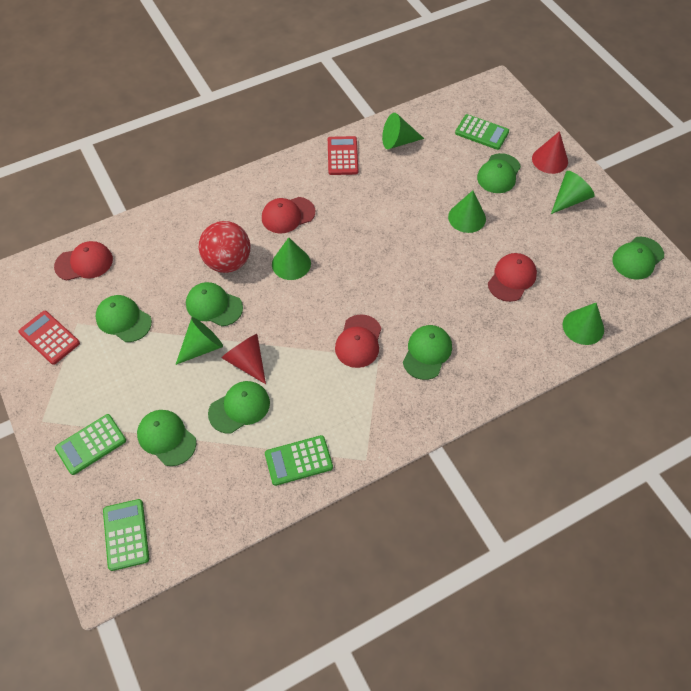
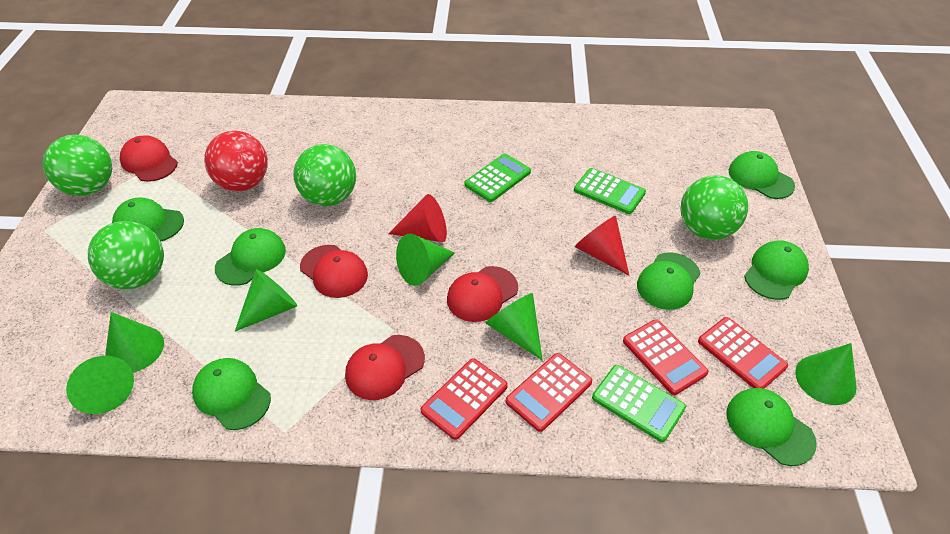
green ball: 0 -> 4
green calculator: 4 -> 3
red calculator: 2 -> 4

